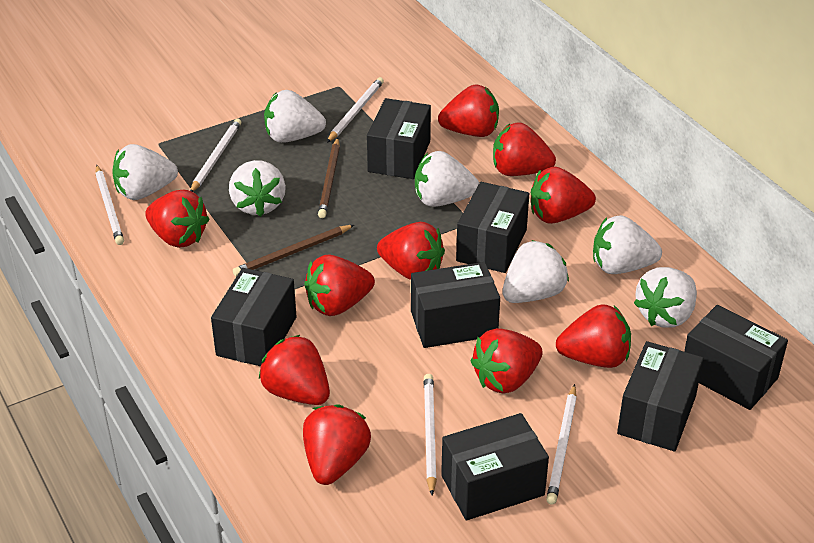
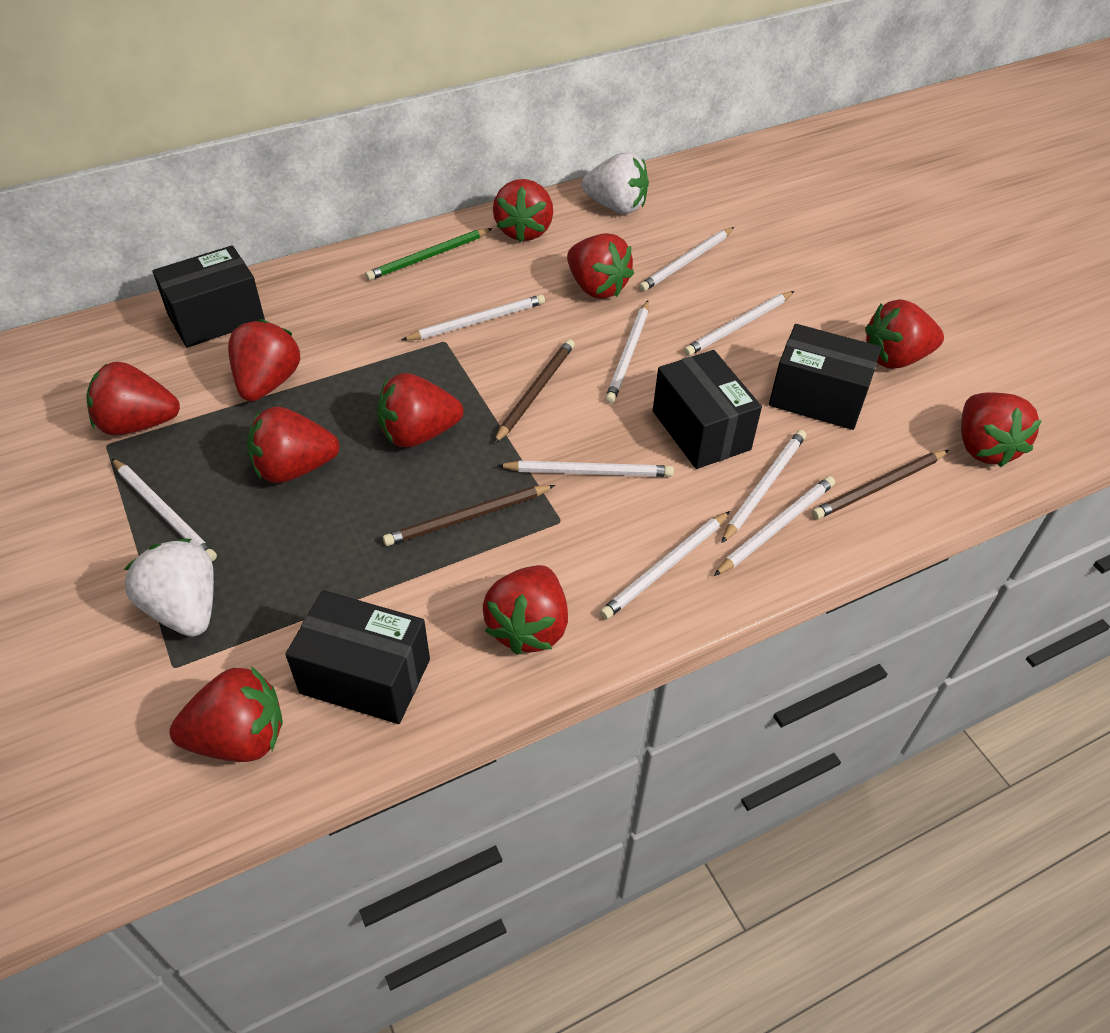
black box: 7 -> 4
brown pencil: 2 -> 3
green pencil: 0 -> 1
white pencil: 5 -> 9
white strawberry: 7 -> 2

